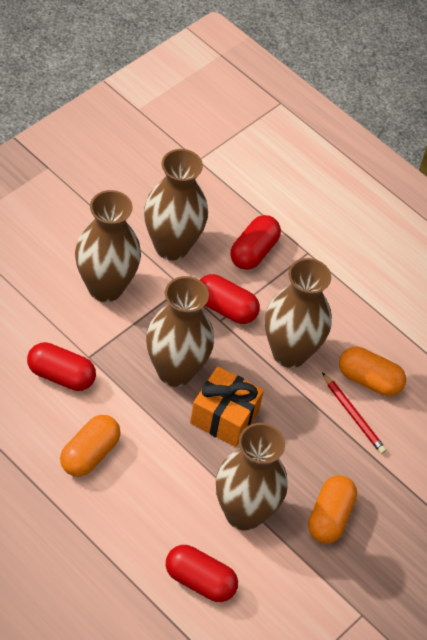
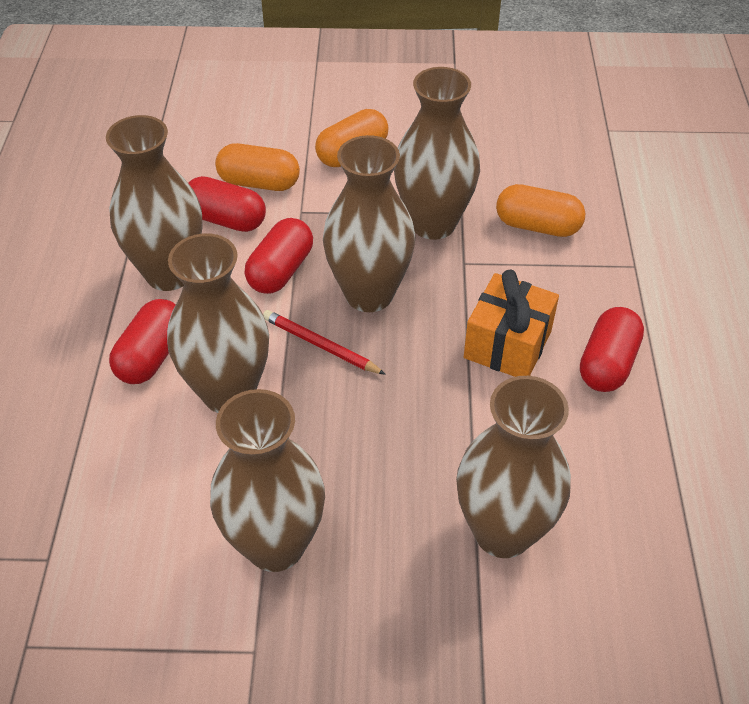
brown vase: 5 -> 6

